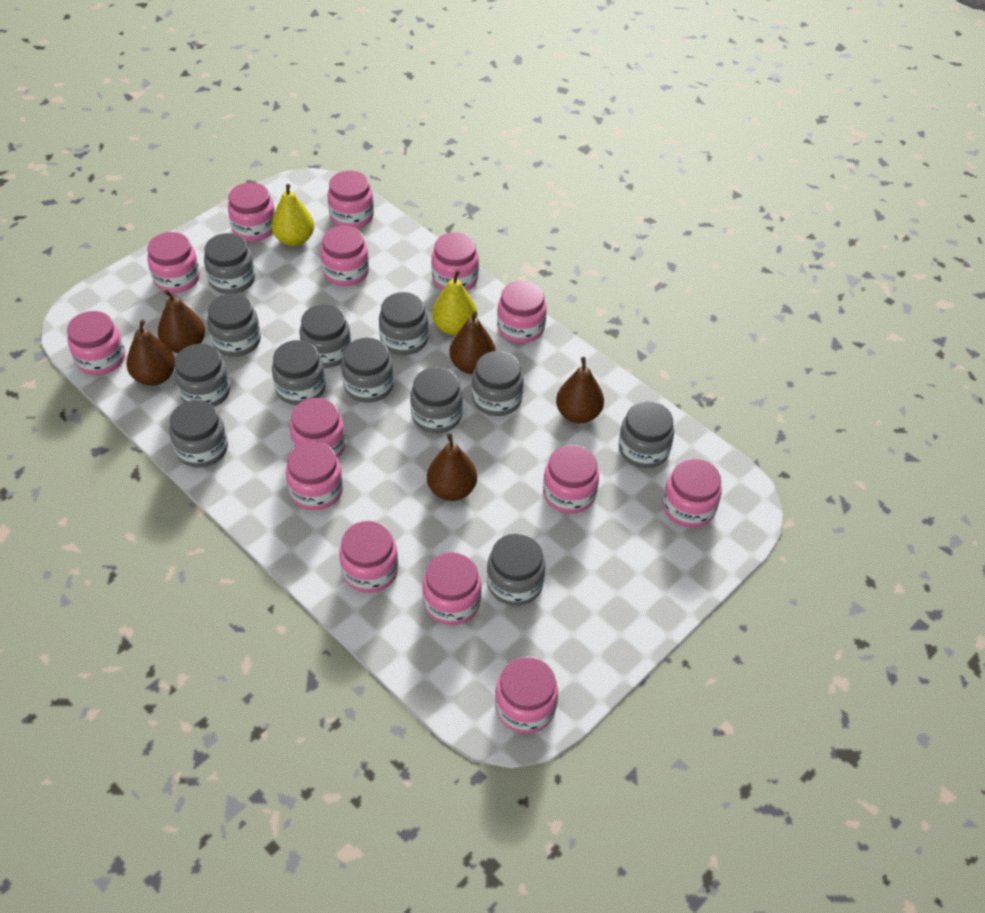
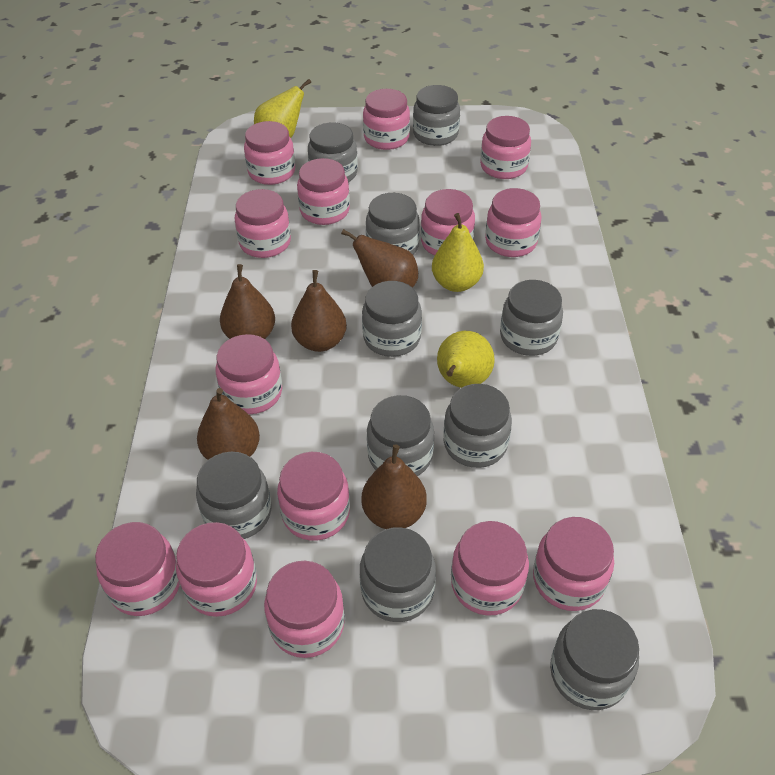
grey jar: 12 -> 10
yellow pear: 2 -> 3

